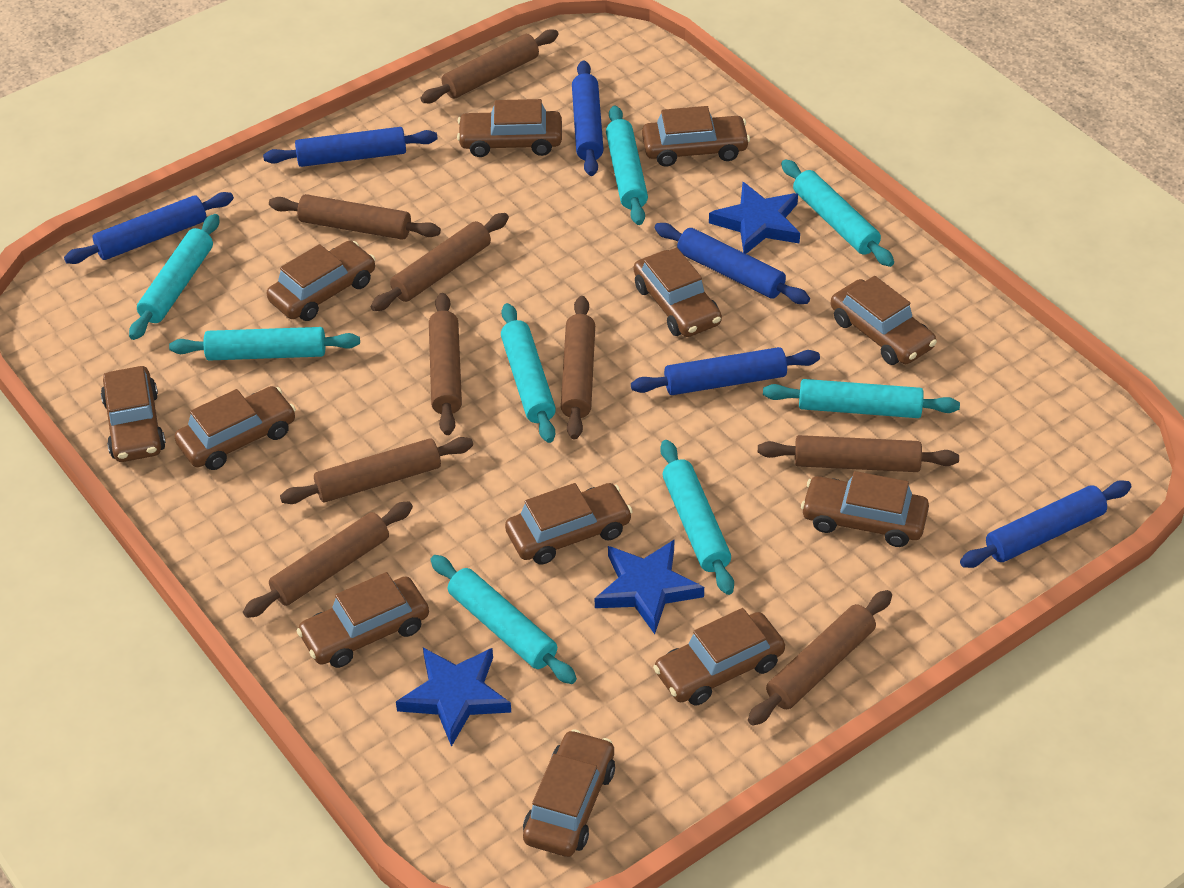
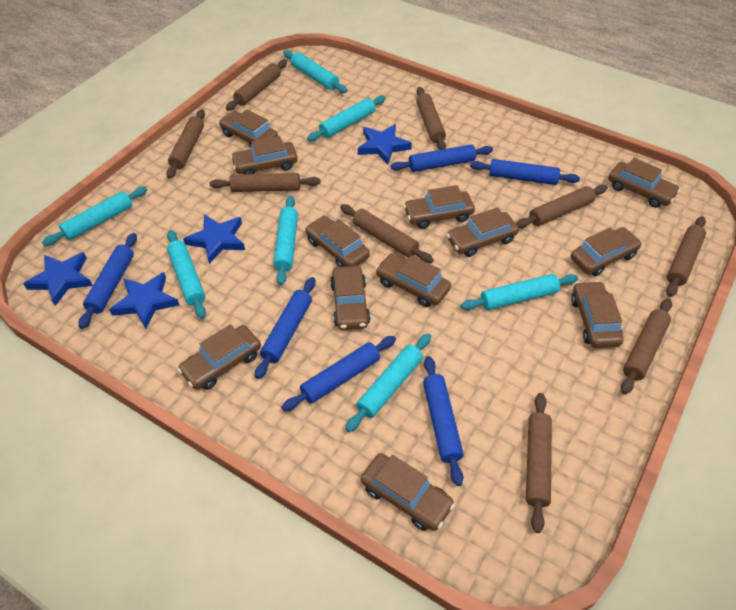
blue star: 3 -> 4
turquoise rolling pin: 8 -> 7

